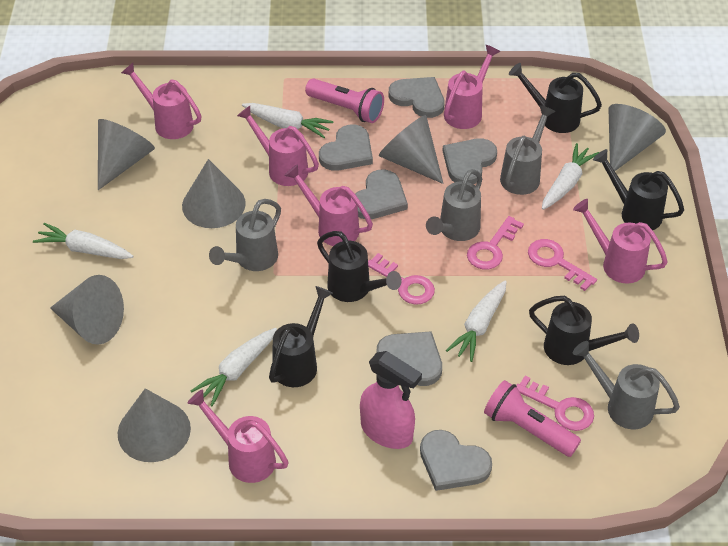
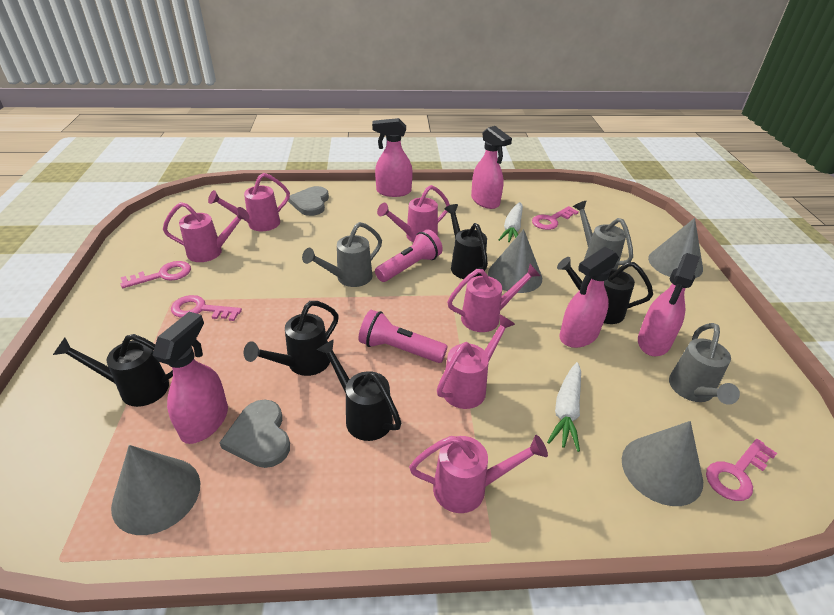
grey cone: 6 -> 4
grey heart: 6 -> 2
grey watering can: 4 -> 3
pink spray bottle: 1 -> 5
white carrot: 5 -> 2

